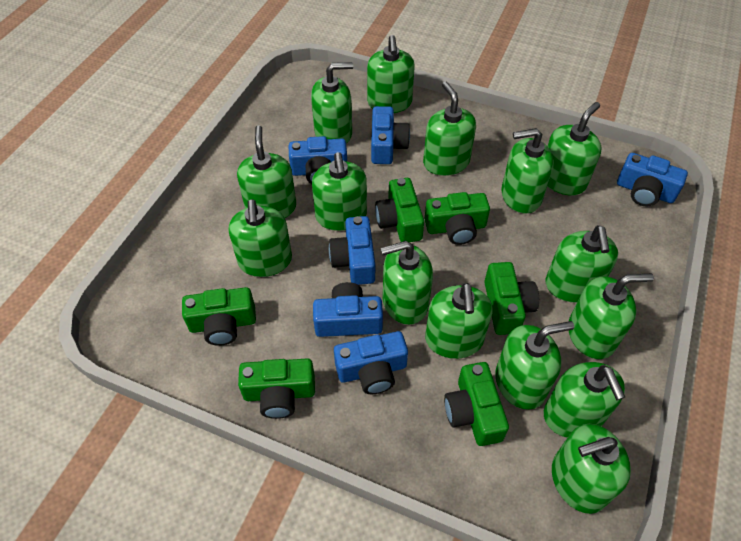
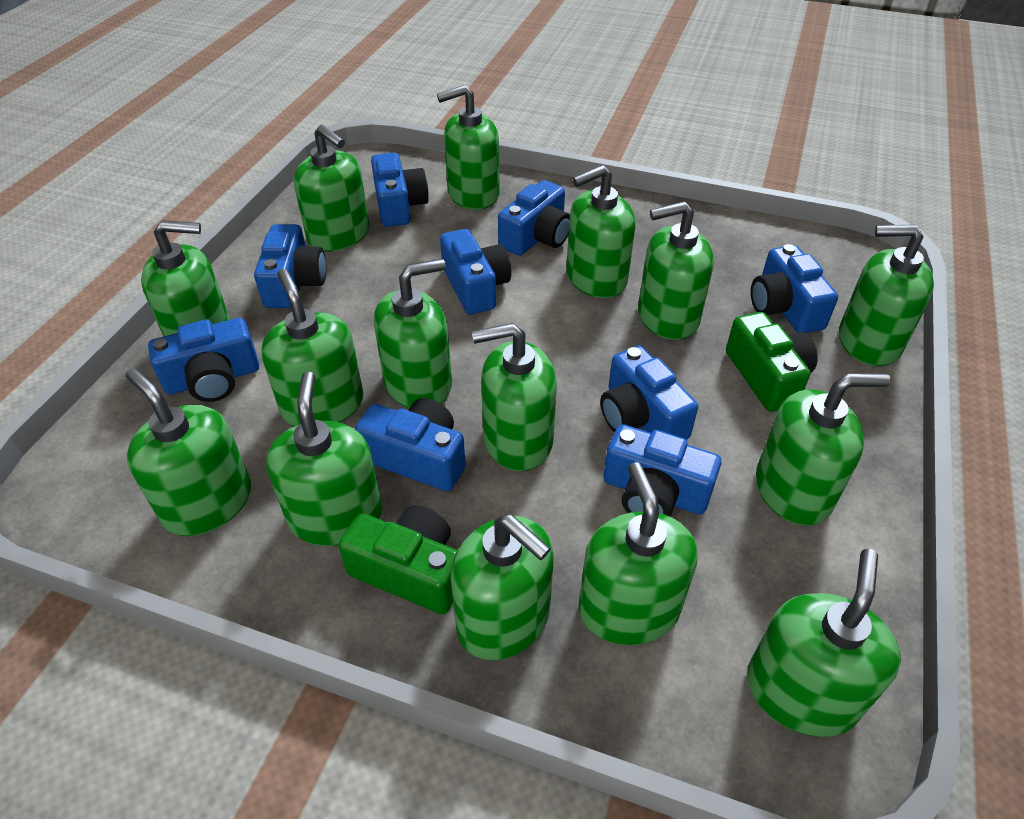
blue camera: 6 -> 9
green camera: 6 -> 2

